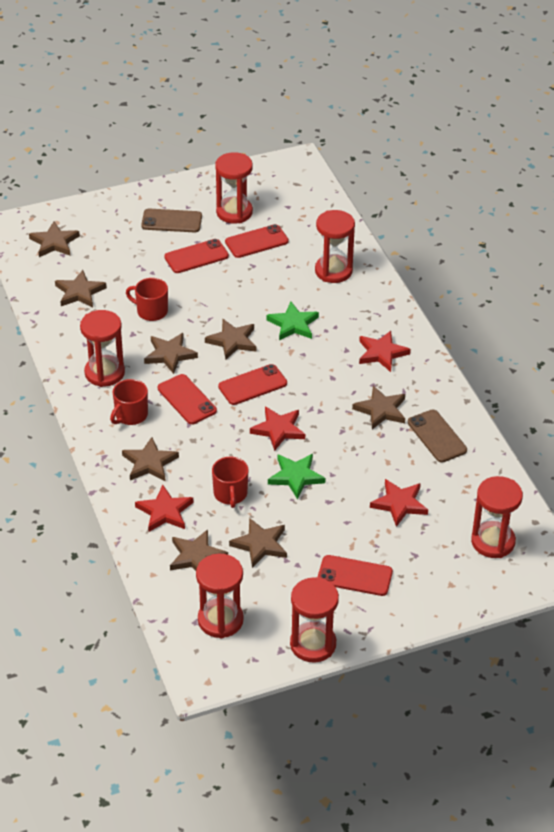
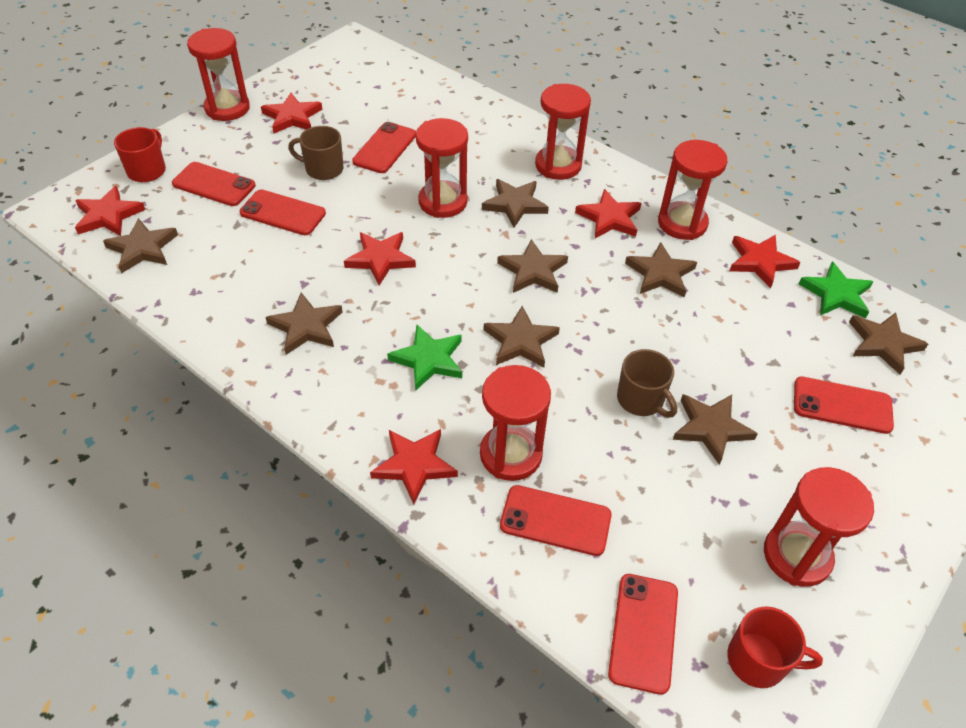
brown mug: 0 -> 2
brown phone: 2 -> 0
red mug: 3 -> 2
red phone: 5 -> 6
red star: 4 -> 6

